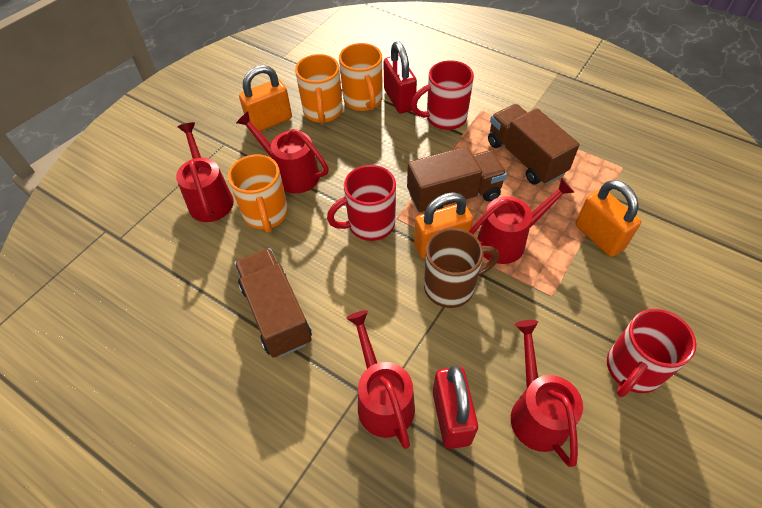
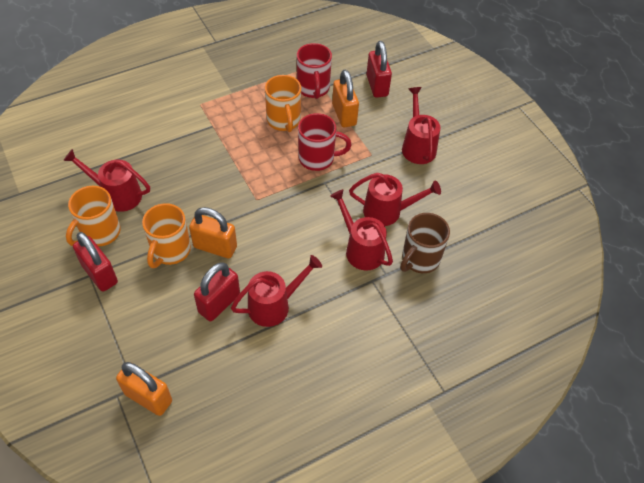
brown truck: 3 -> 0
red mug: 3 -> 2
red padlock: 2 -> 3

